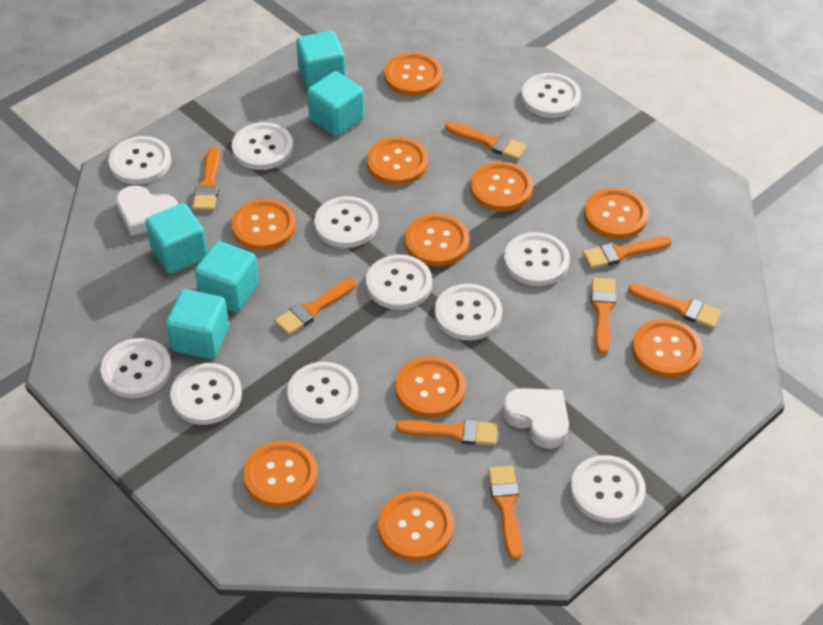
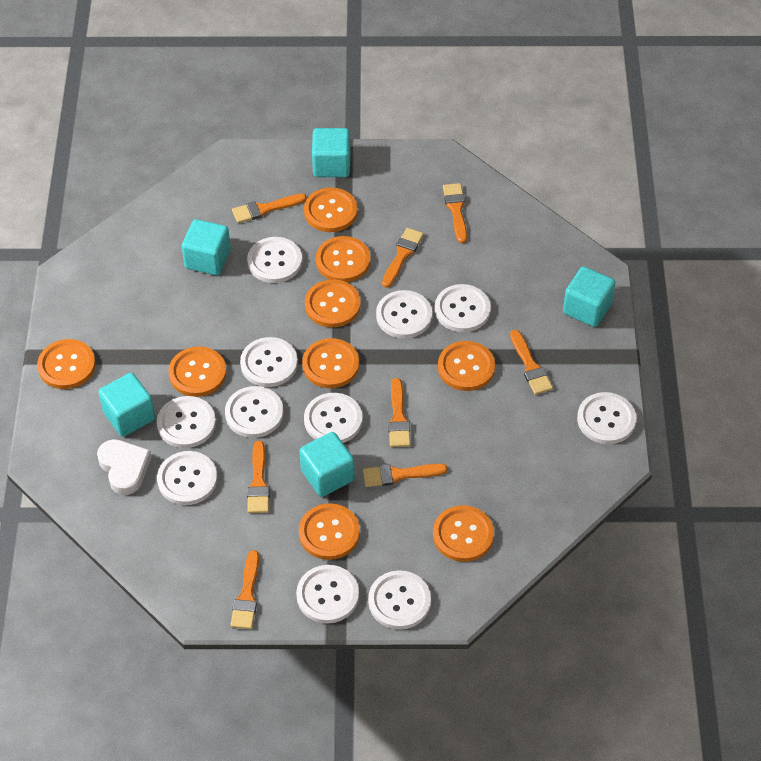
orange button: 10 -> 9
white heart: 2 -> 1

